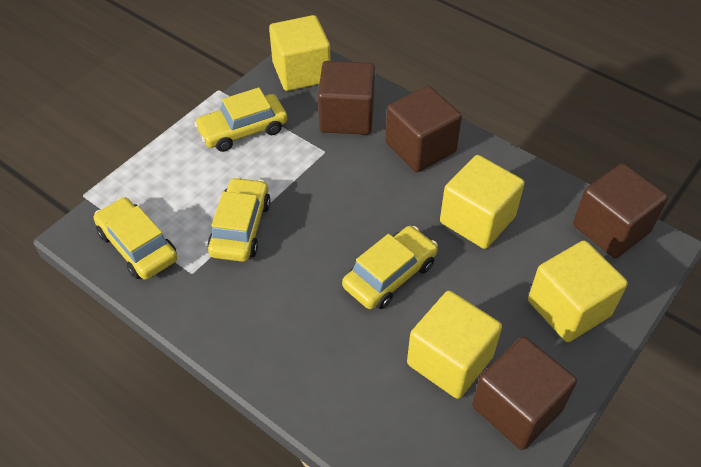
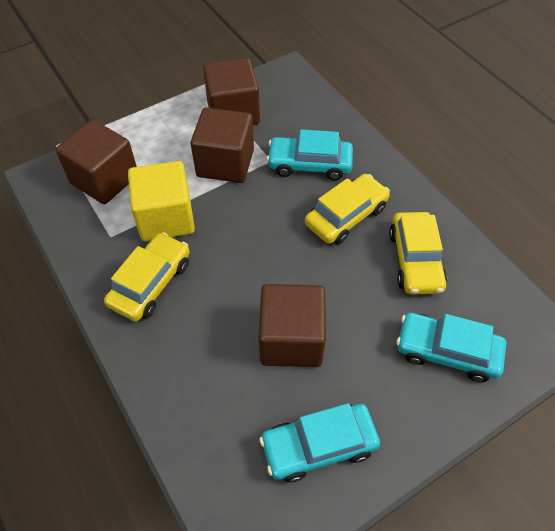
turquoise car: 0 -> 3
yellow car: 4 -> 3
yellow cube: 4 -> 1

